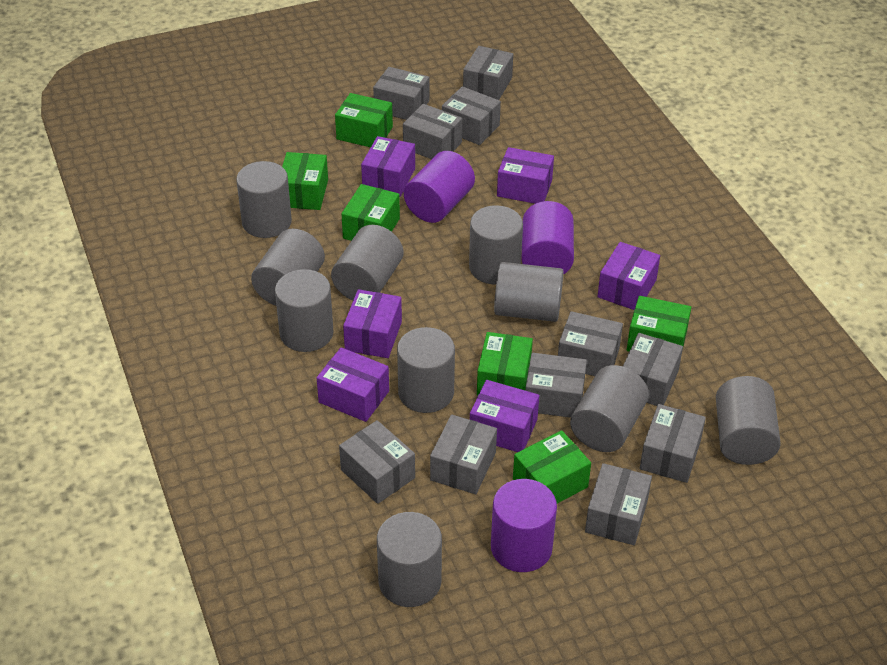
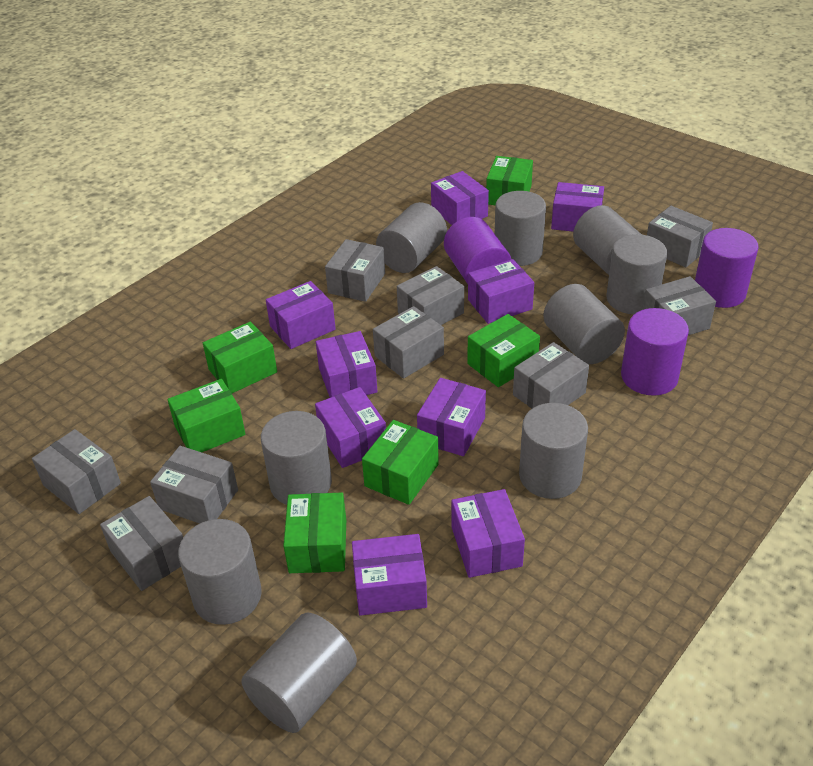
grey box: 11 -> 9
grey cylinder: 10 -> 9
purple box: 6 -> 9

